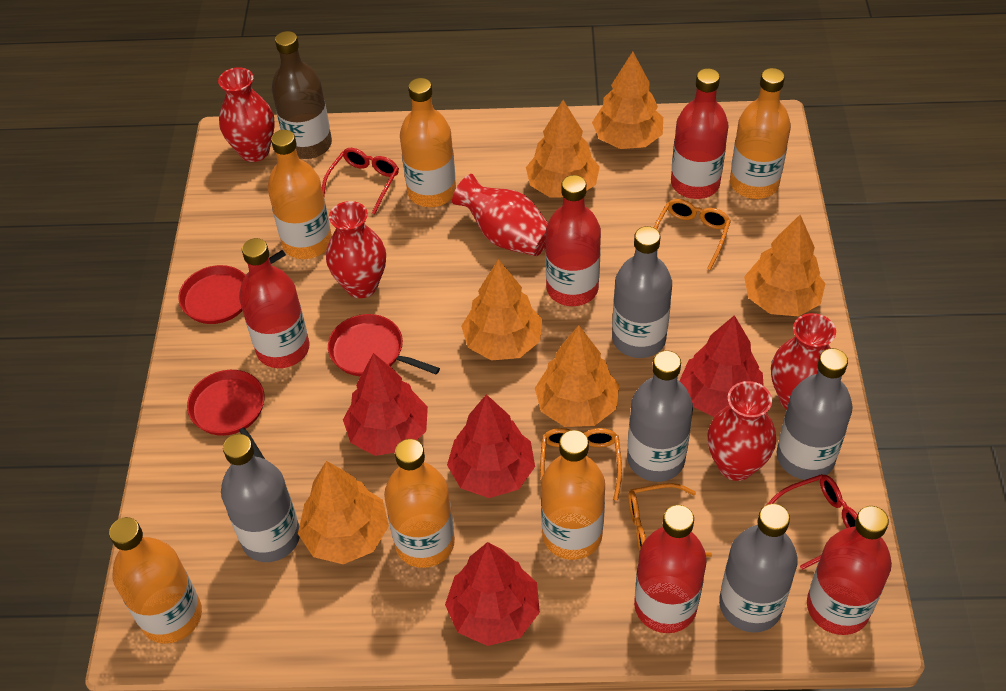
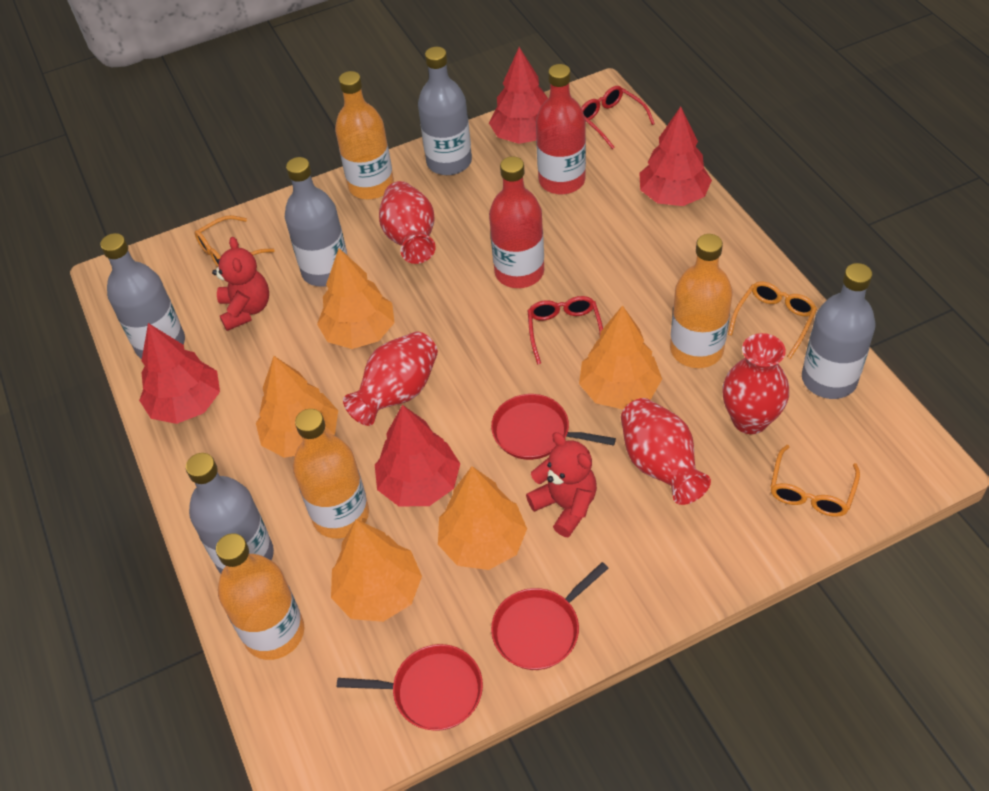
brown bottle: 1 -> 0
orange bottle: 6 -> 4
orange tree: 6 -> 5
red bottle: 5 -> 2
red teddy bear: 0 -> 2
red vase: 5 -> 4

